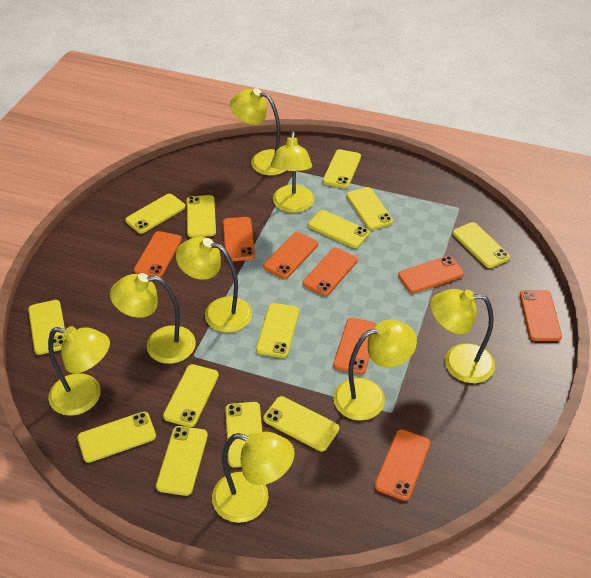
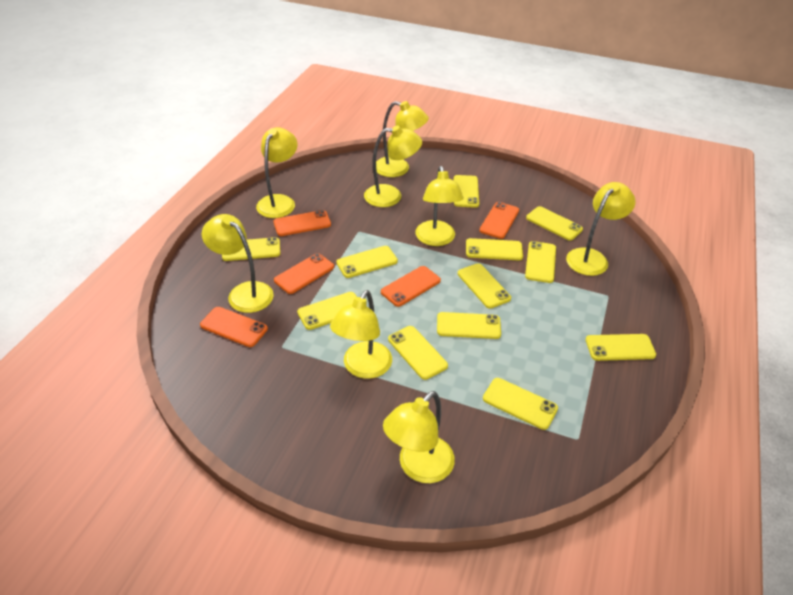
orange phone: 8 -> 5
yellow phone: 13 -> 12

